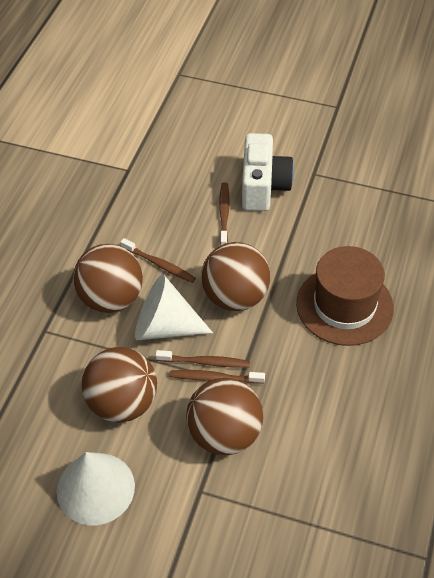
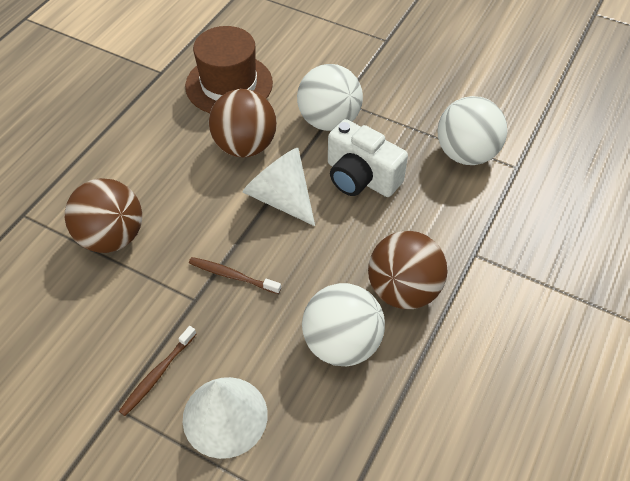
brown ball: 4 -> 3
brown toothbrush: 4 -> 2
white ball: 0 -> 3

